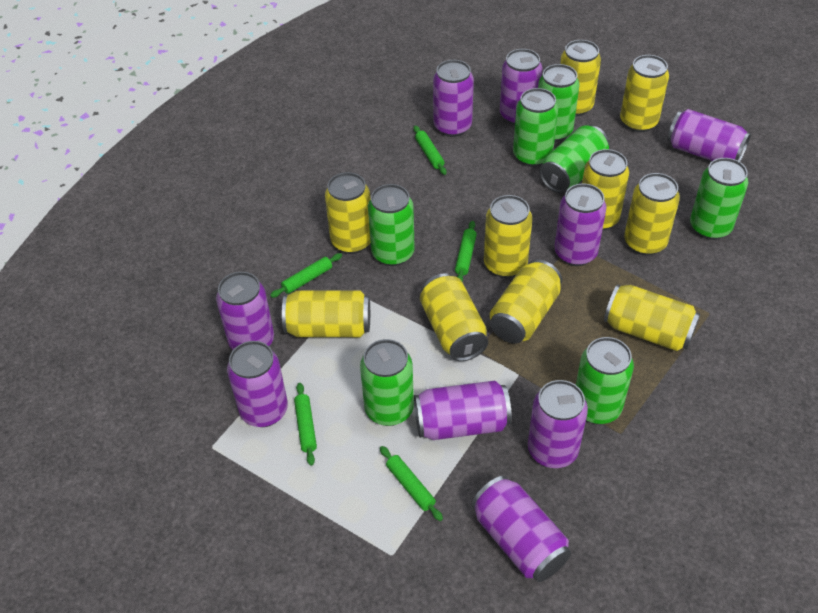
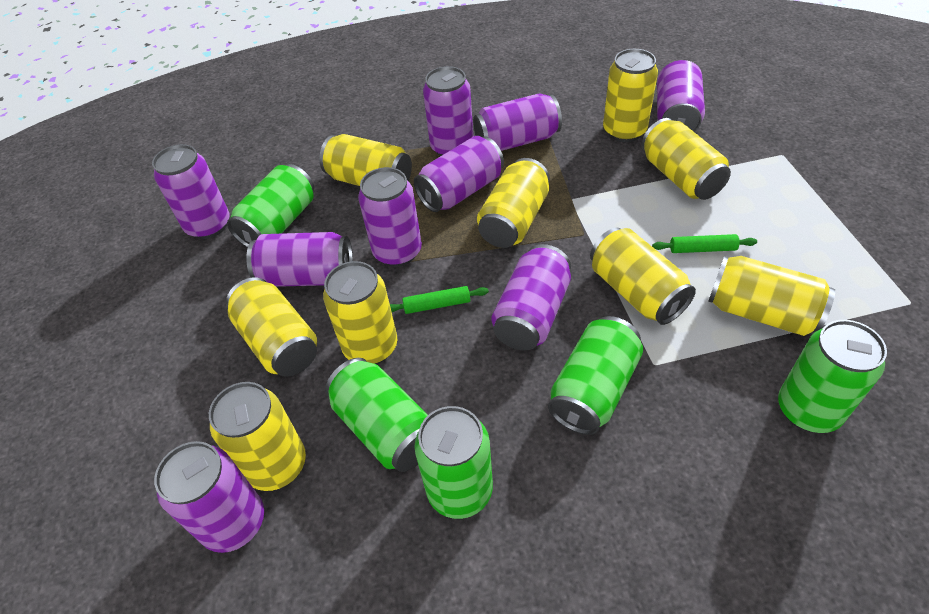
green can: 7 -> 5
green rolling pin: 5 -> 2
yellow can: 10 -> 9

